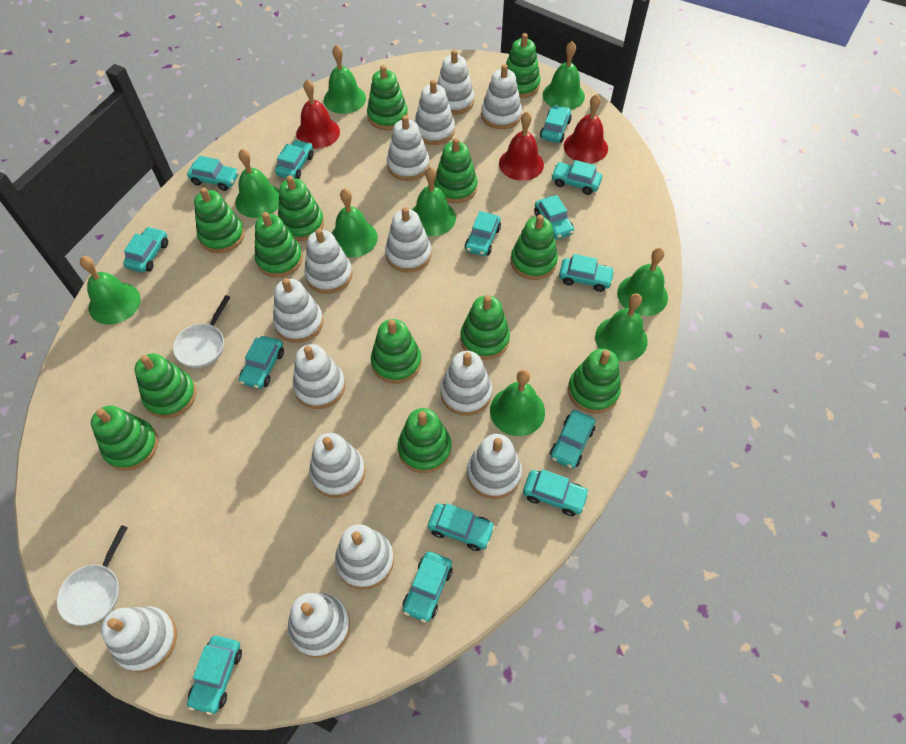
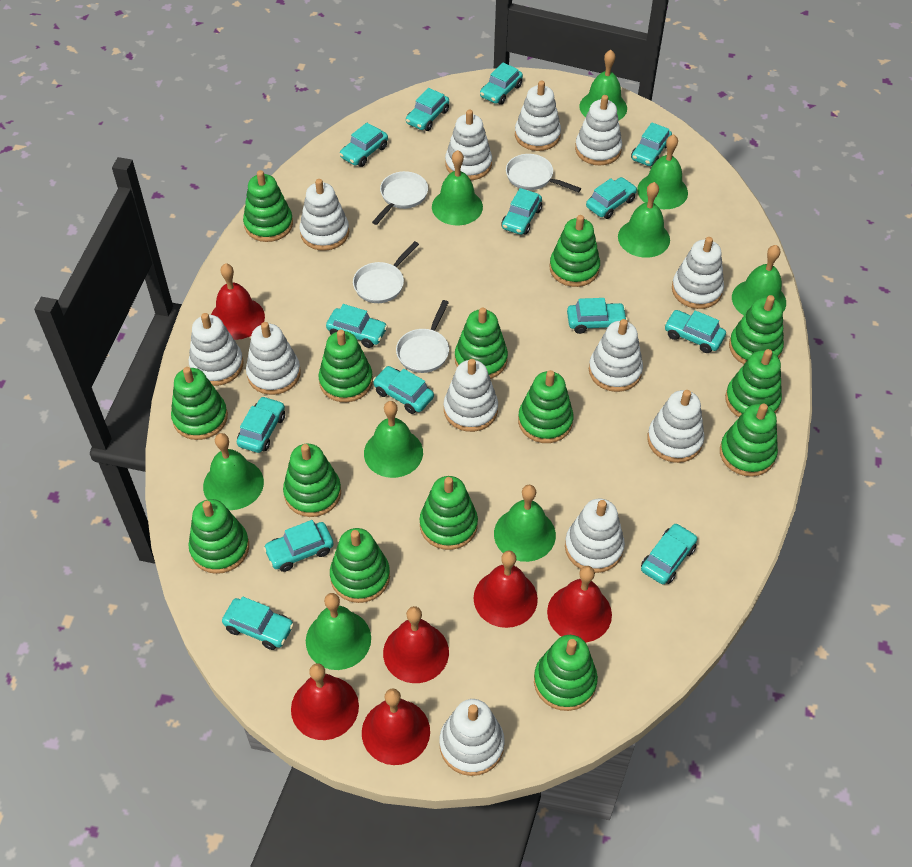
green stacking toy: 13 -> 14
red bell: 3 -> 6
white pan: 2 -> 4
white stacking toy: 14 -> 12

